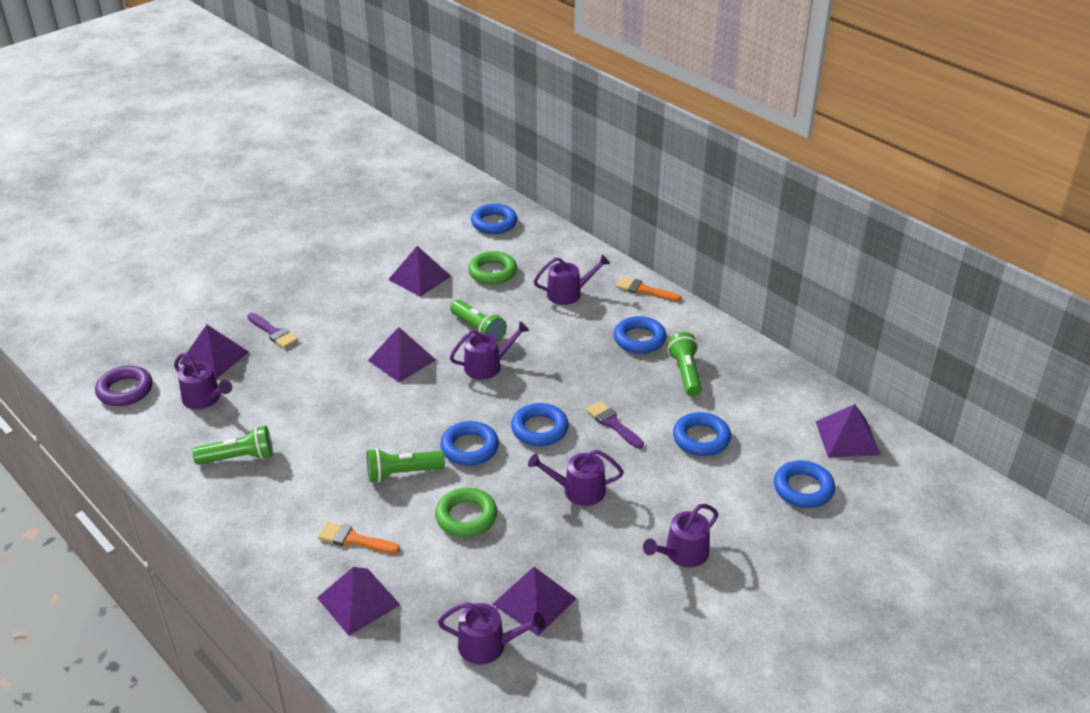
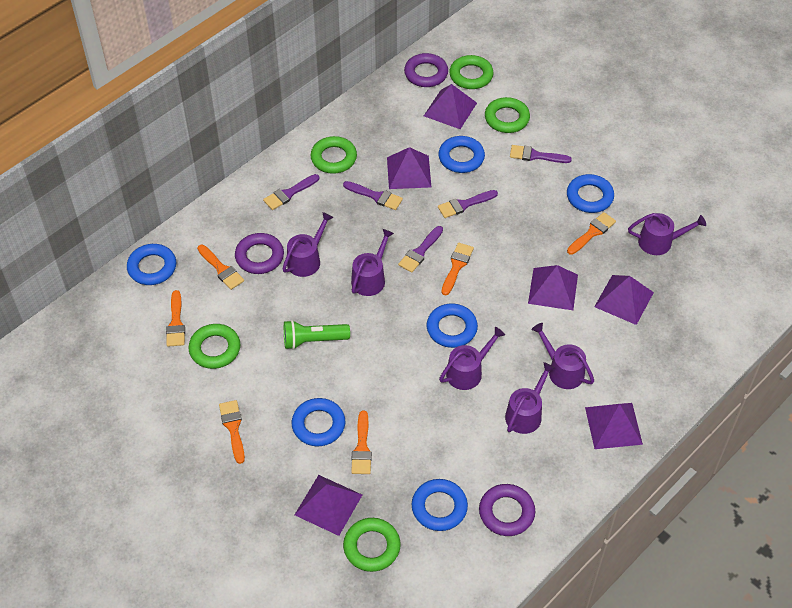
green flashlight: 4 -> 1
green ring: 2 -> 5
orange brush: 2 -> 6
purple brush: 2 -> 5
purple ring: 1 -> 3

